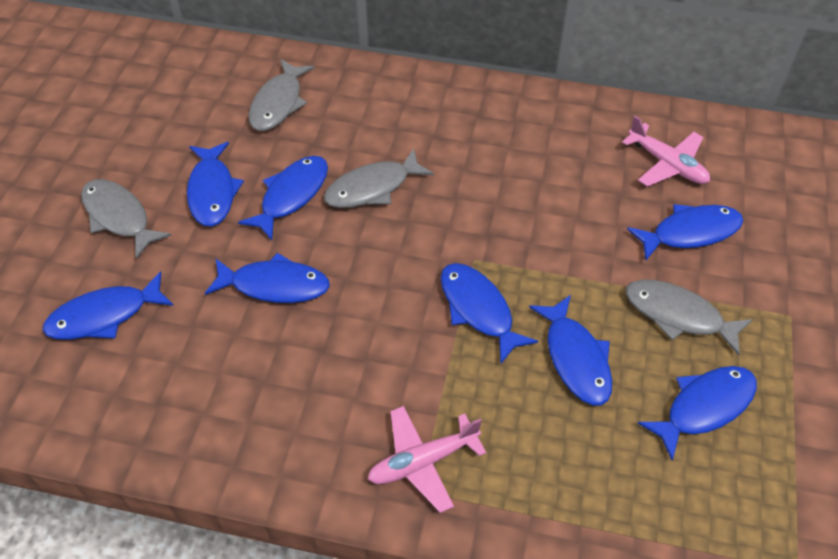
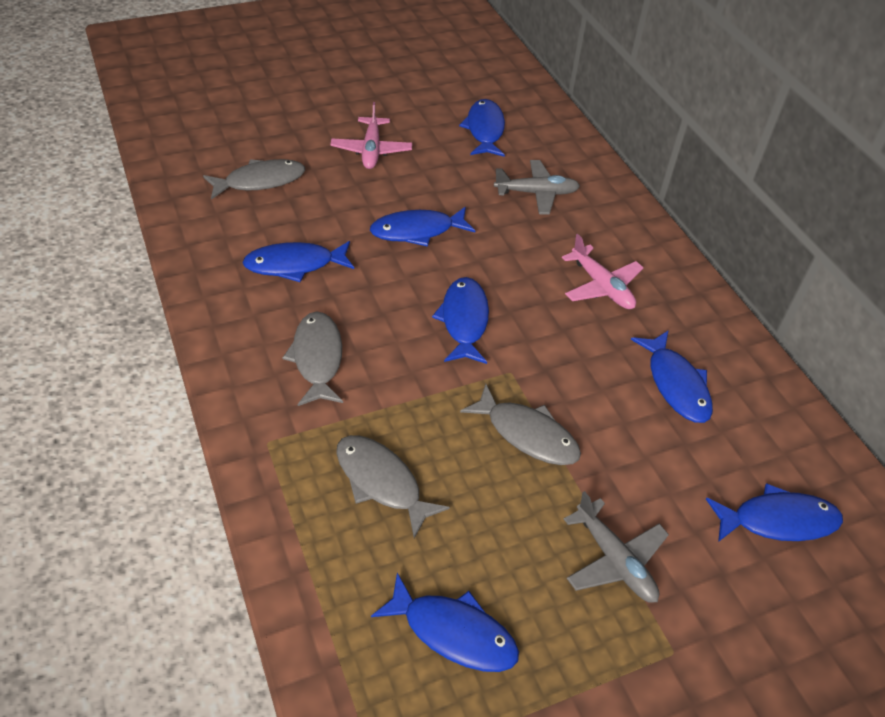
blue fish: 8 -> 7
grey plane: 0 -> 2

